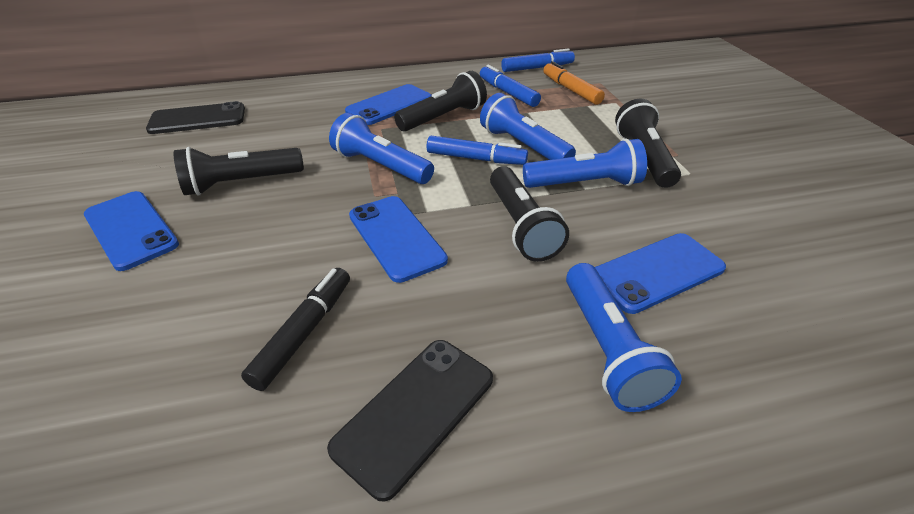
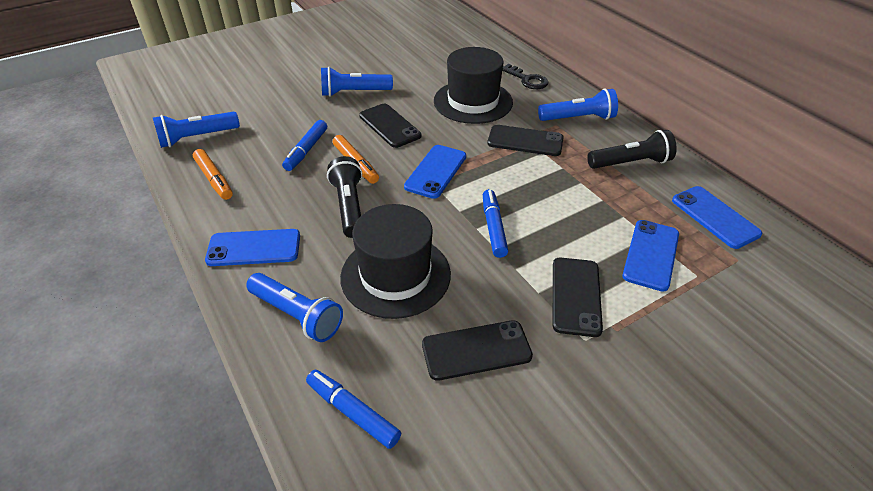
black flashlight: 4 -> 2
black hat: 0 -> 2
black key: 0 -> 1
black marker: 1 -> 0
black phone: 2 -> 4
orange marker: 1 -> 2

